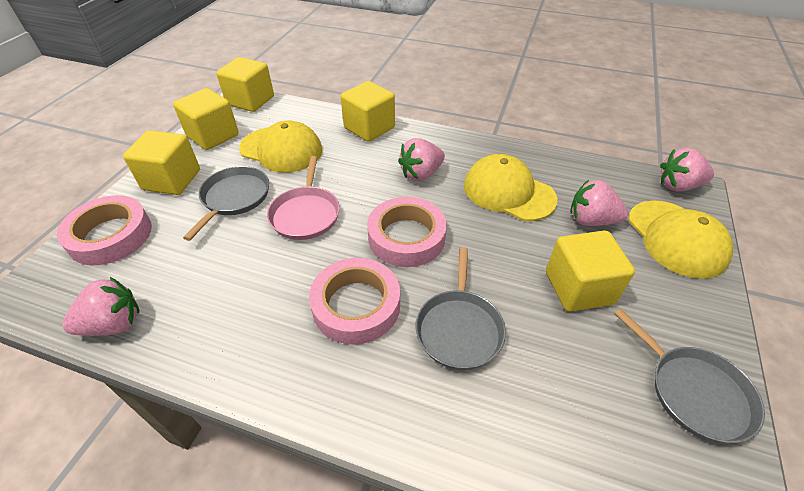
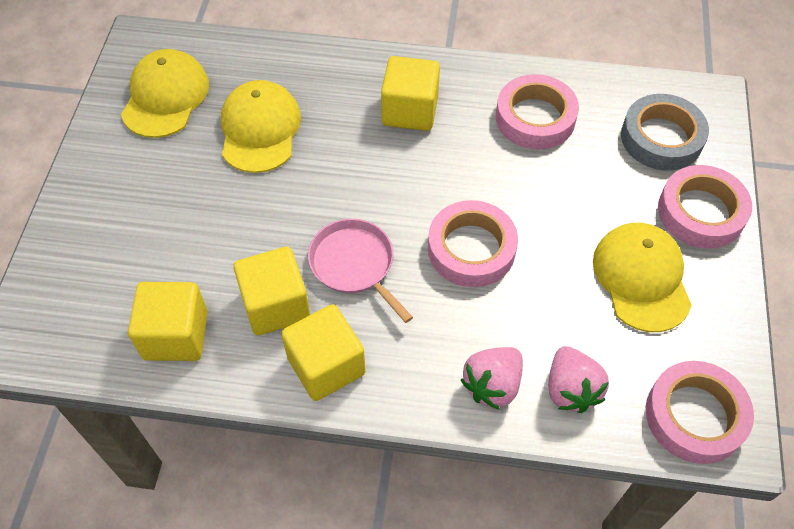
grey pan: 3 -> 0
grey tape: 0 -> 1
pink strawberry: 4 -> 2
pink tape: 3 -> 4
yellow cube: 5 -> 4

